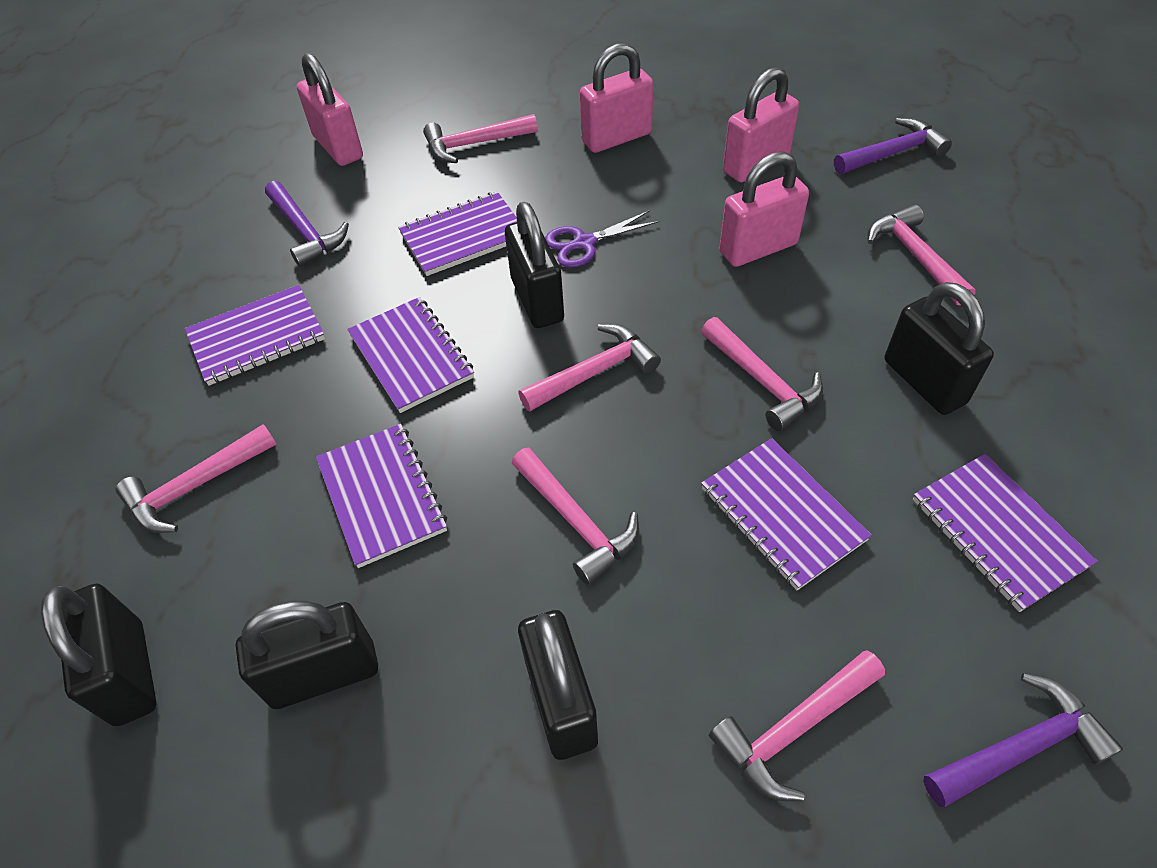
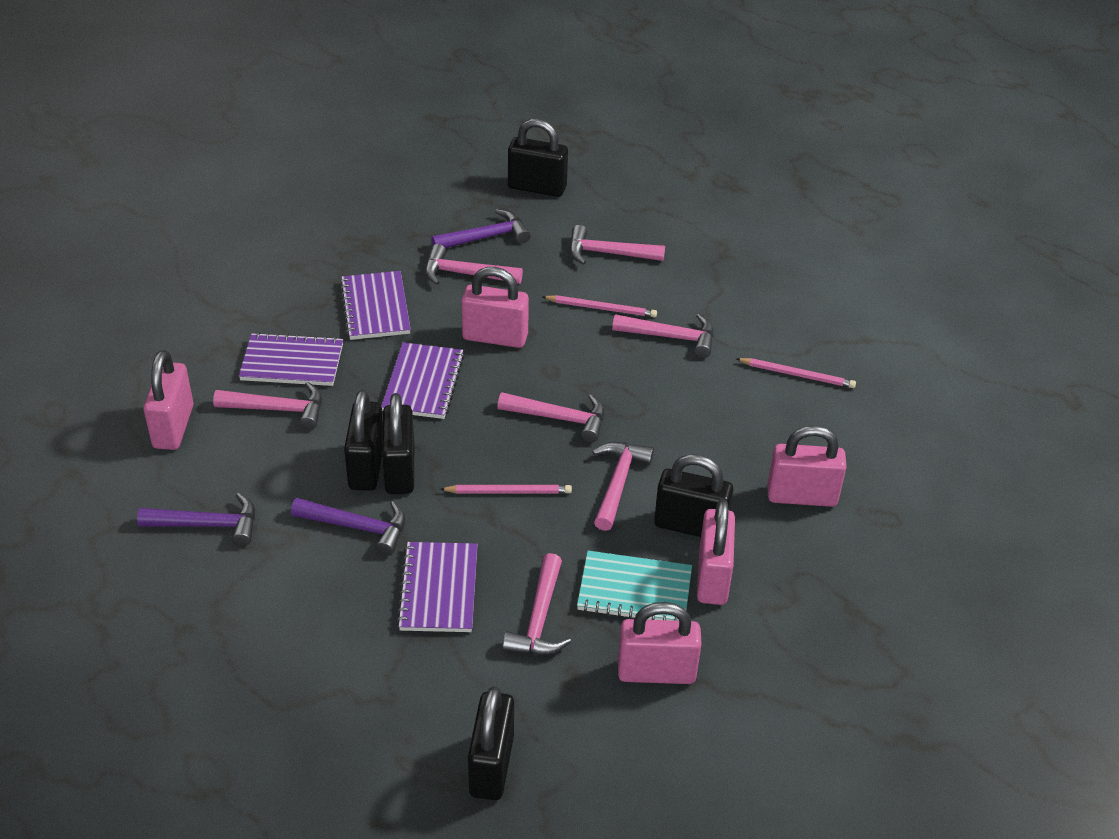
pink padlock: 4 -> 5
pink pencil: 0 -> 3
purple notebook: 6 -> 4
purple scissors: 1 -> 0
turquoise notebook: 0 -> 1

